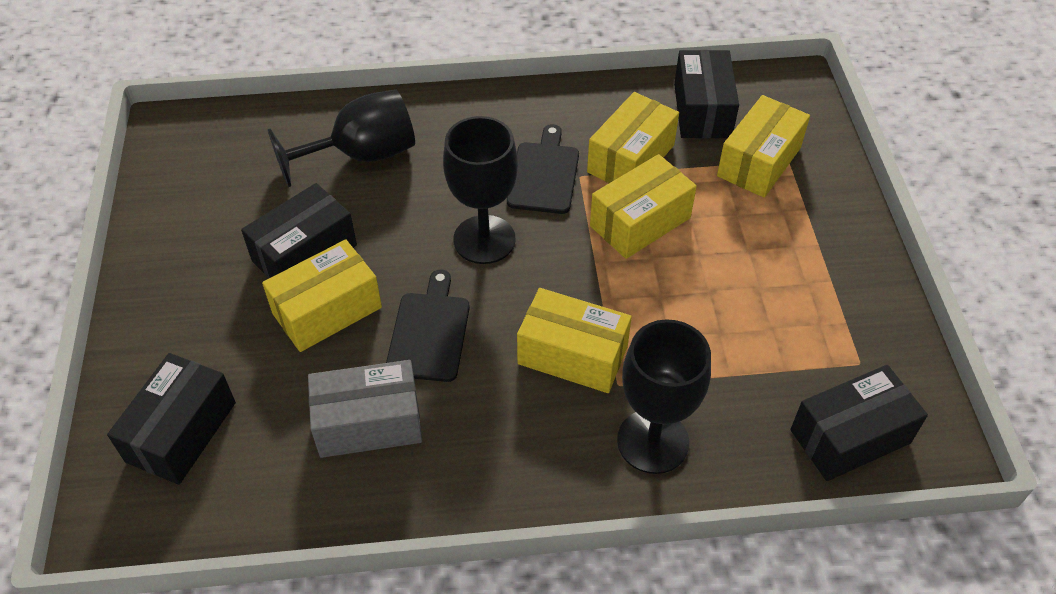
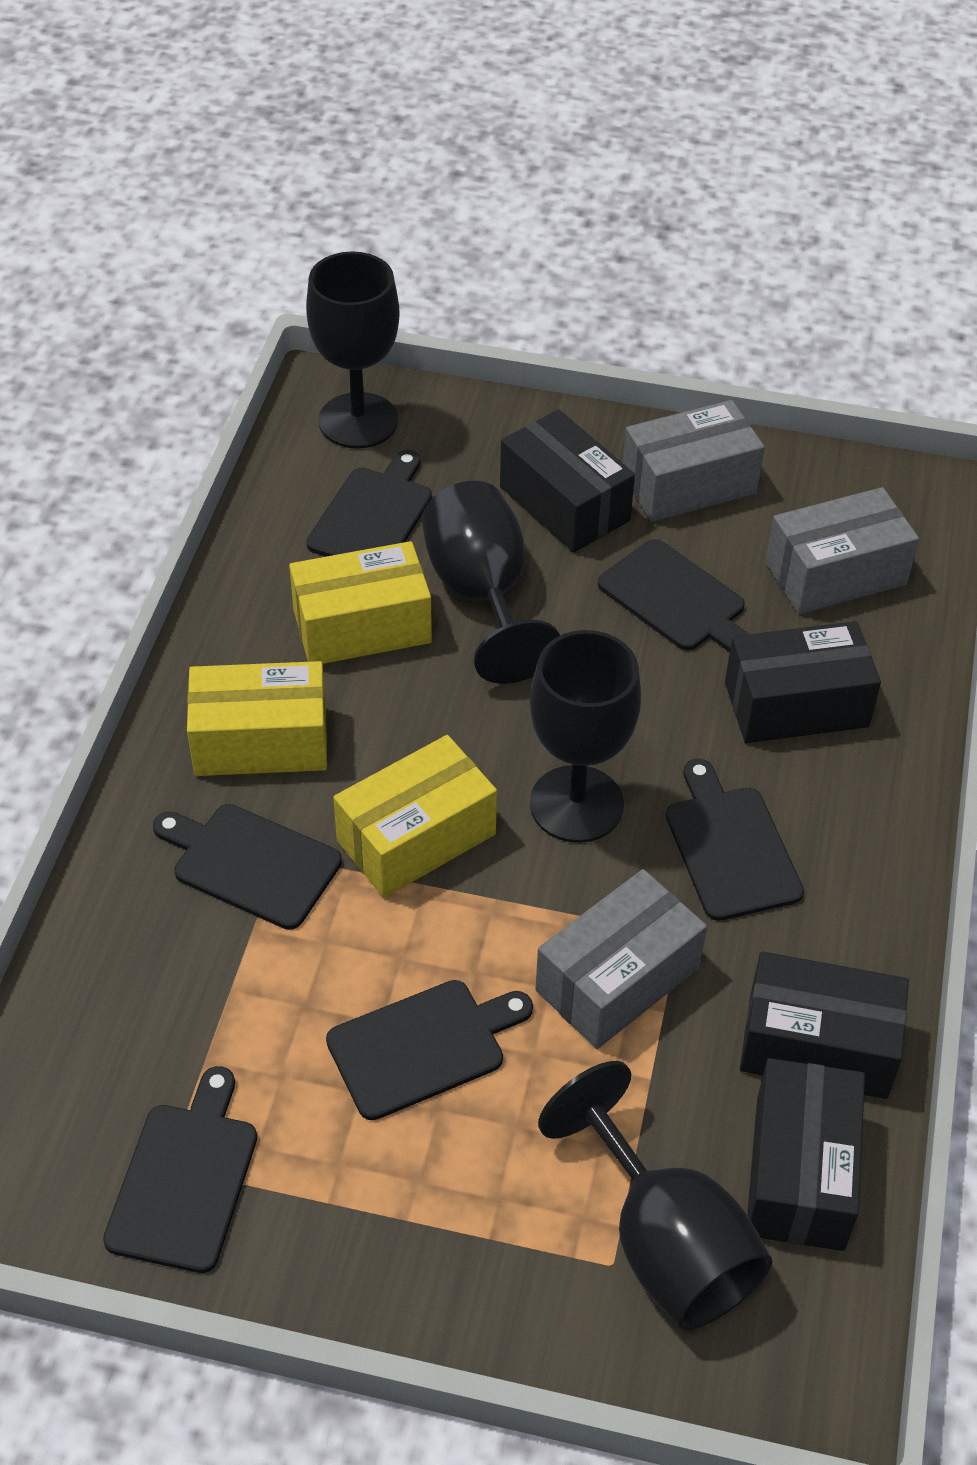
black cutting board: 2 -> 6
black goblet: 3 -> 4
grey box: 1 -> 3
yellow box: 5 -> 3

